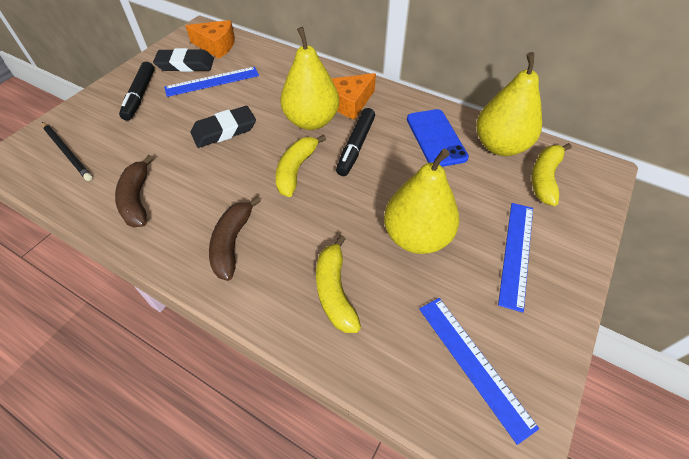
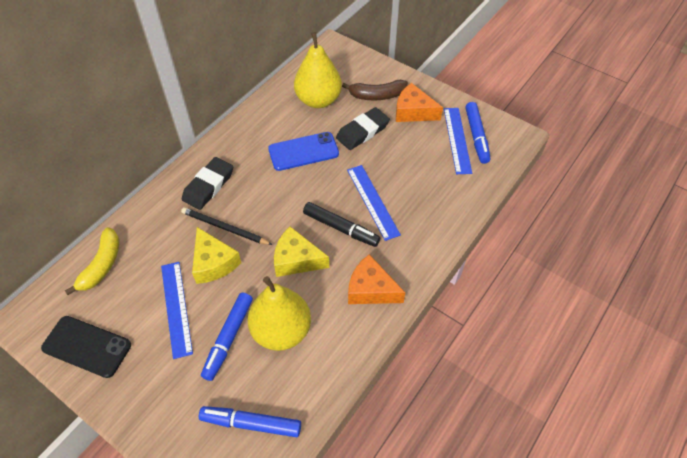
black marker: 2 -> 1
black phone: 0 -> 1
blue marker: 0 -> 3
brown banana: 2 -> 1
yellow banana: 3 -> 1
yellow cheese: 0 -> 2
yellow pear: 3 -> 2

